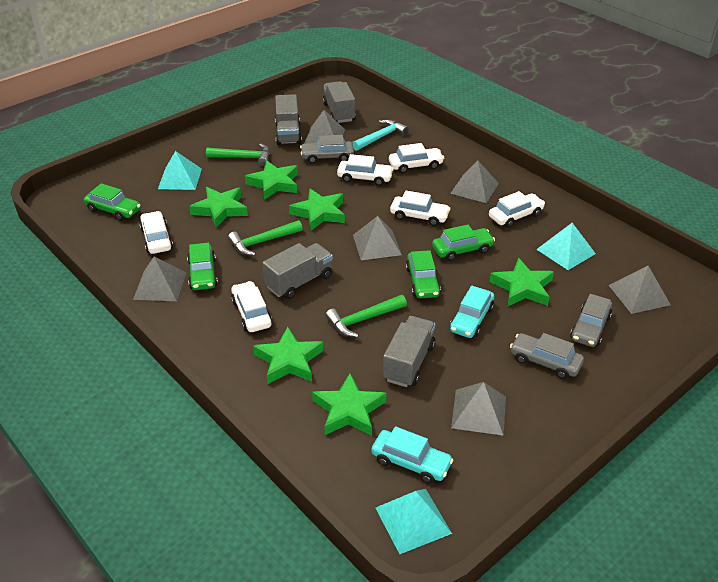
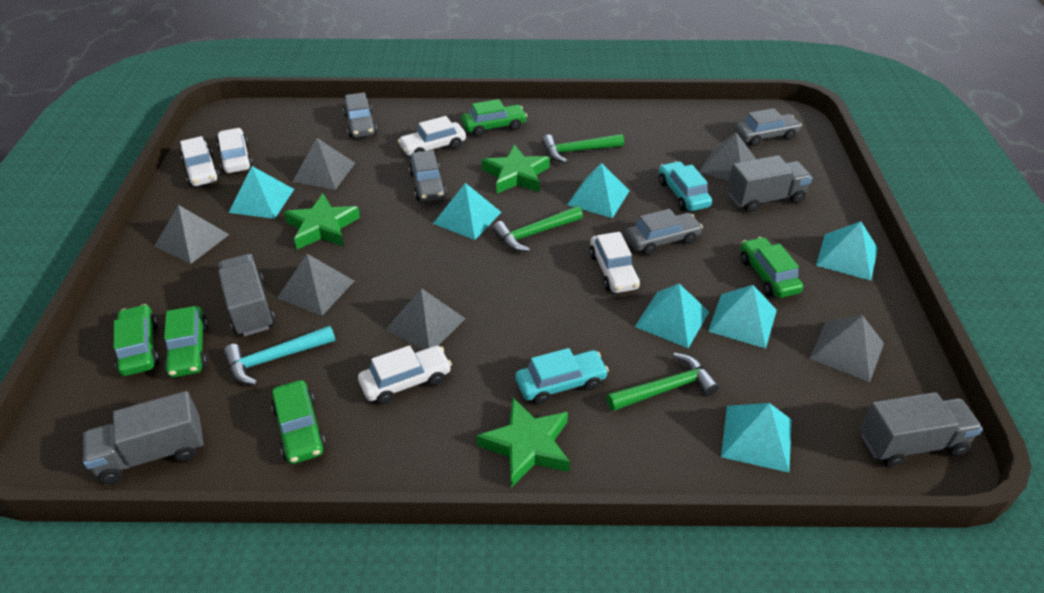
green car: 4 -> 5
green star: 6 -> 3
grey car: 3 -> 4
turquoise pyramid: 3 -> 7
white car: 6 -> 5

